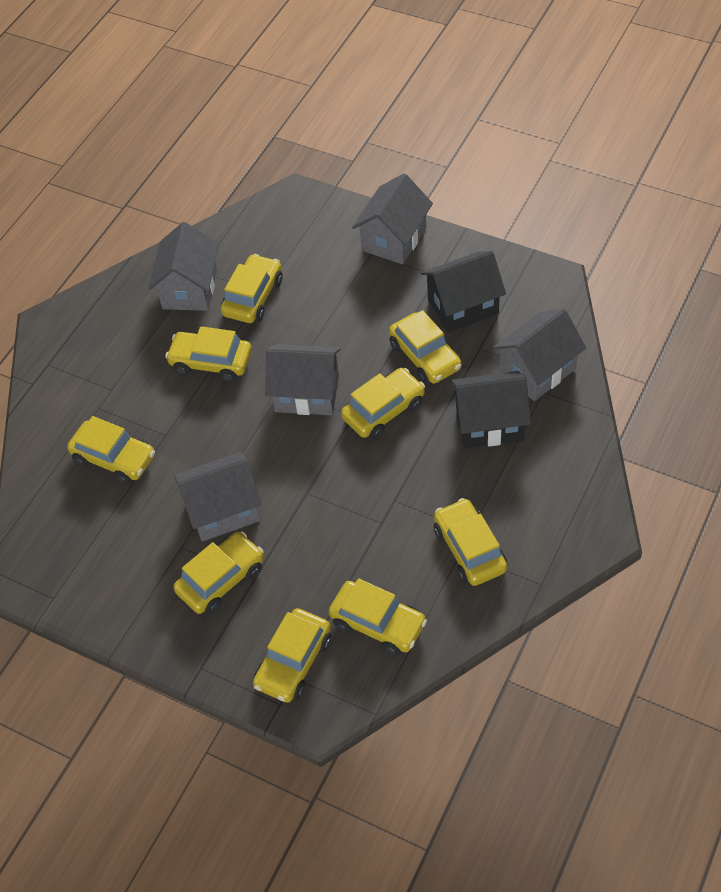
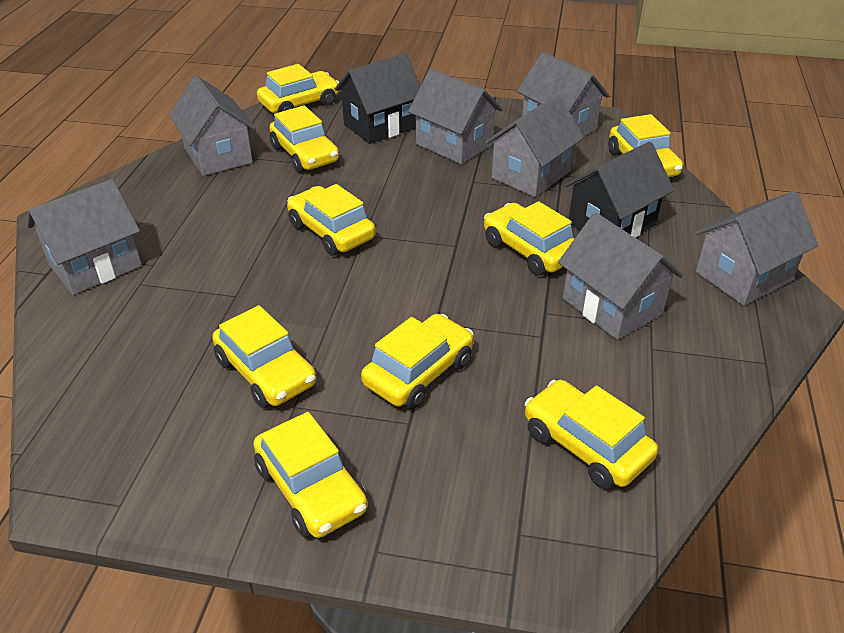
grey house: 5 -> 7

